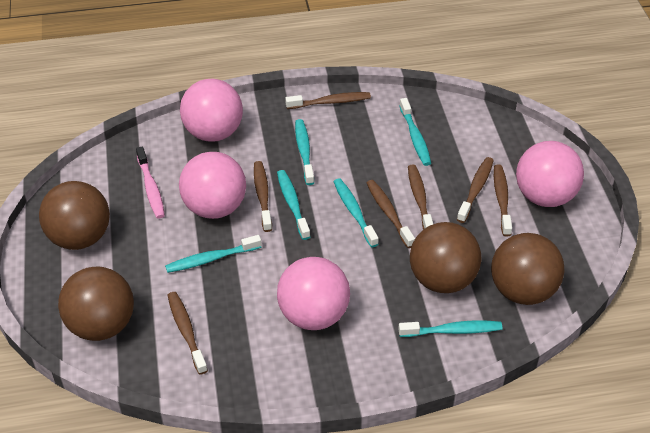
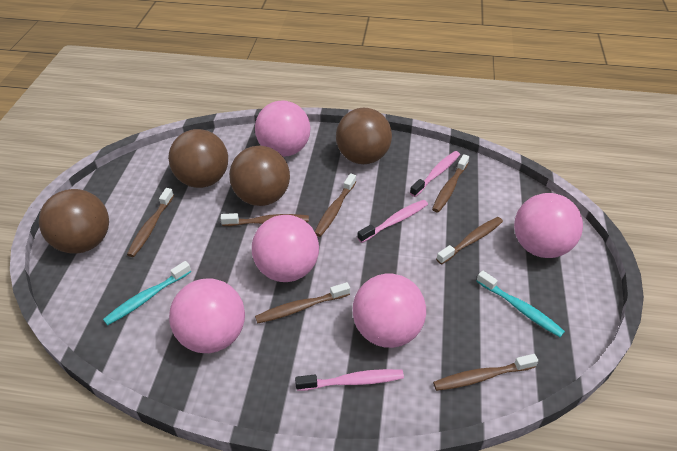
pink ball: 4 -> 5
pink toothbrush: 1 -> 3
turquoise toothbrush: 6 -> 2

